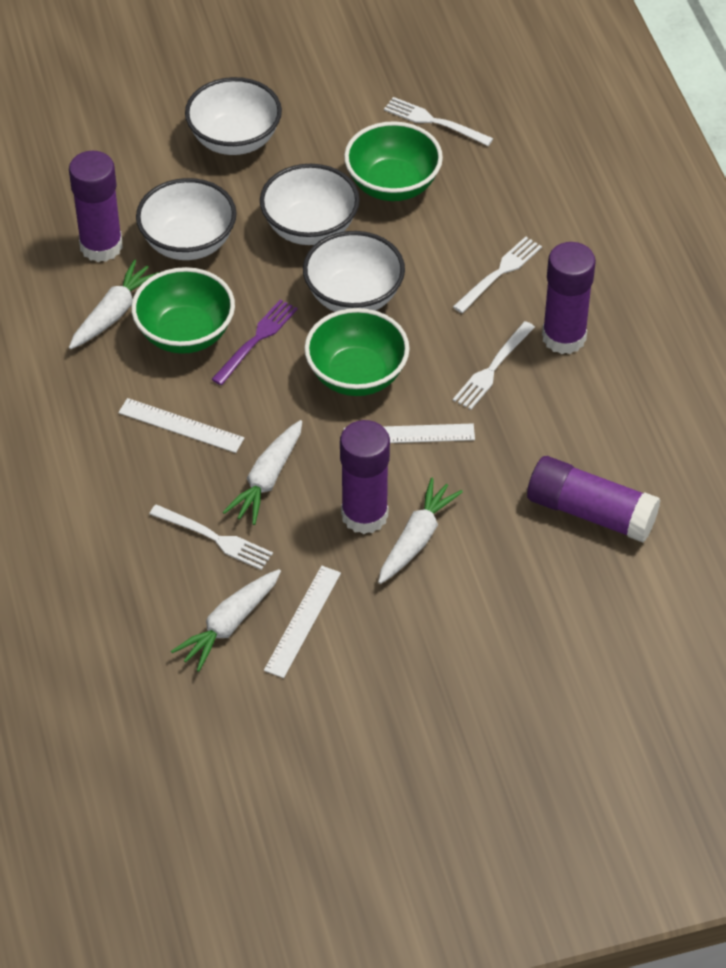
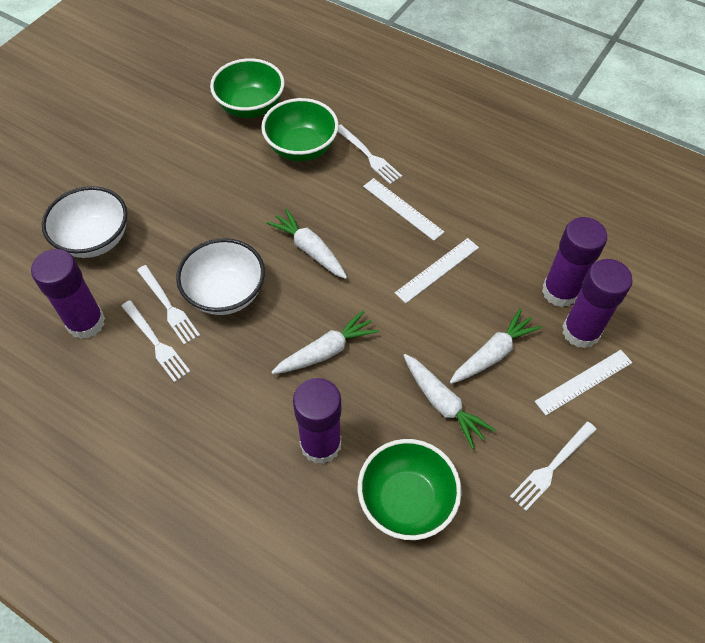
purple fork: 1 -> 0
white bowl: 4 -> 2

